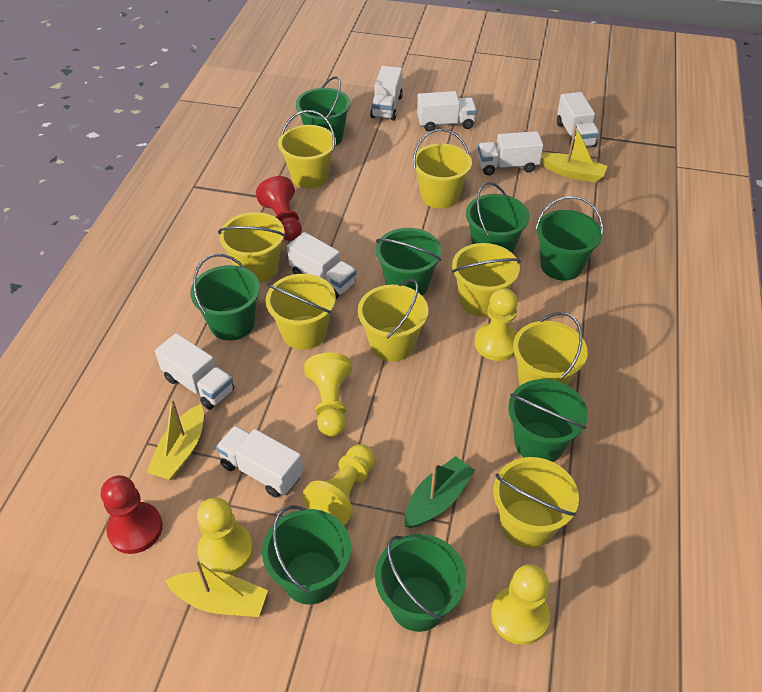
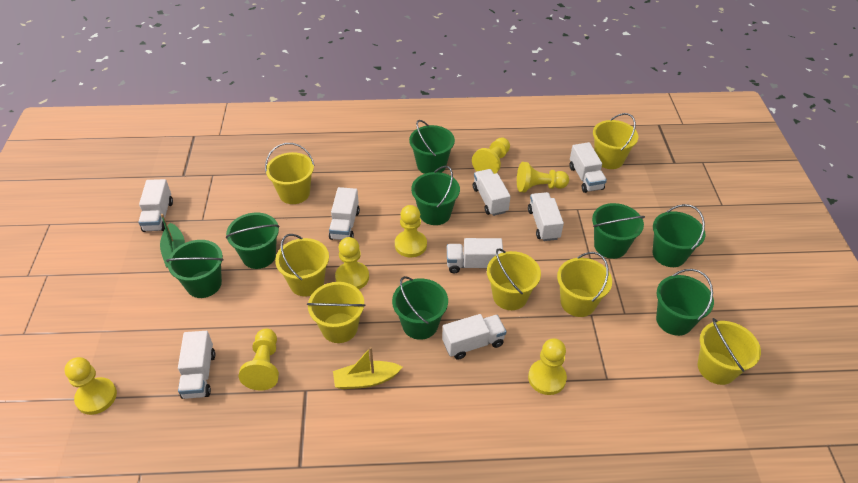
red pawn: 2 -> 0
white truck: 7 -> 8
yellow boat: 3 -> 1
yellow bucket: 8 -> 7
yellow pawn: 5 -> 7

